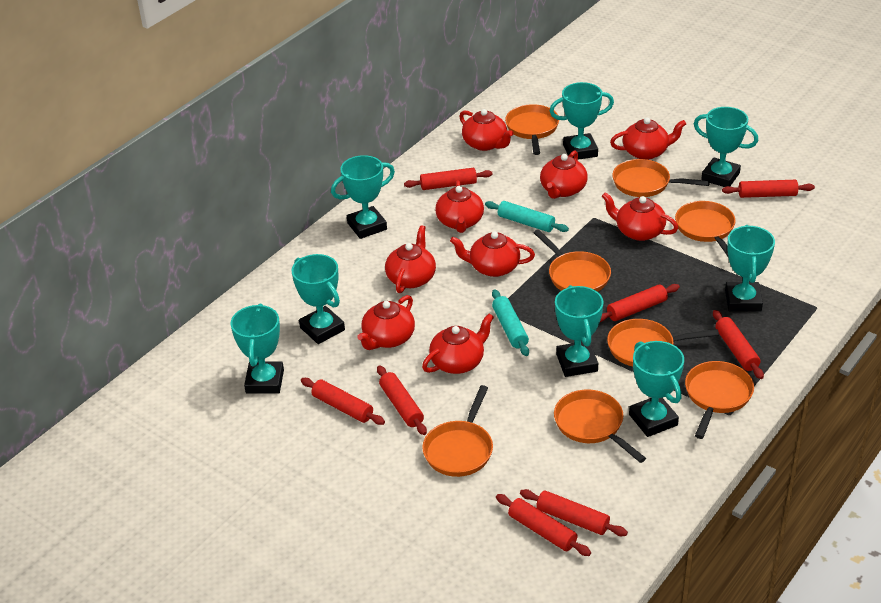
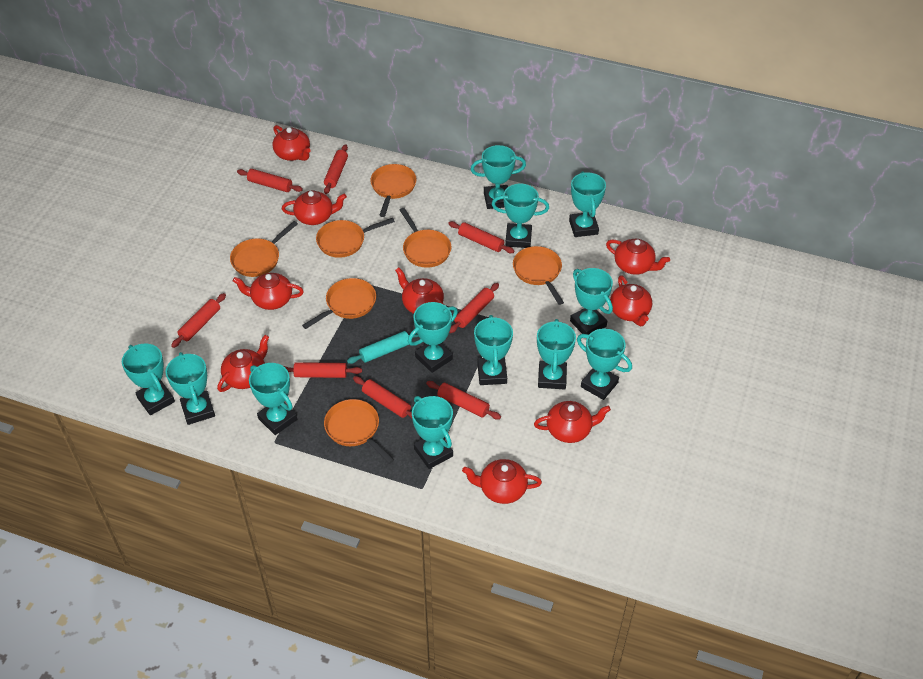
orange pan: 8 -> 7
turquoise rolling pin: 2 -> 1
turquoise trophy: 8 -> 12

